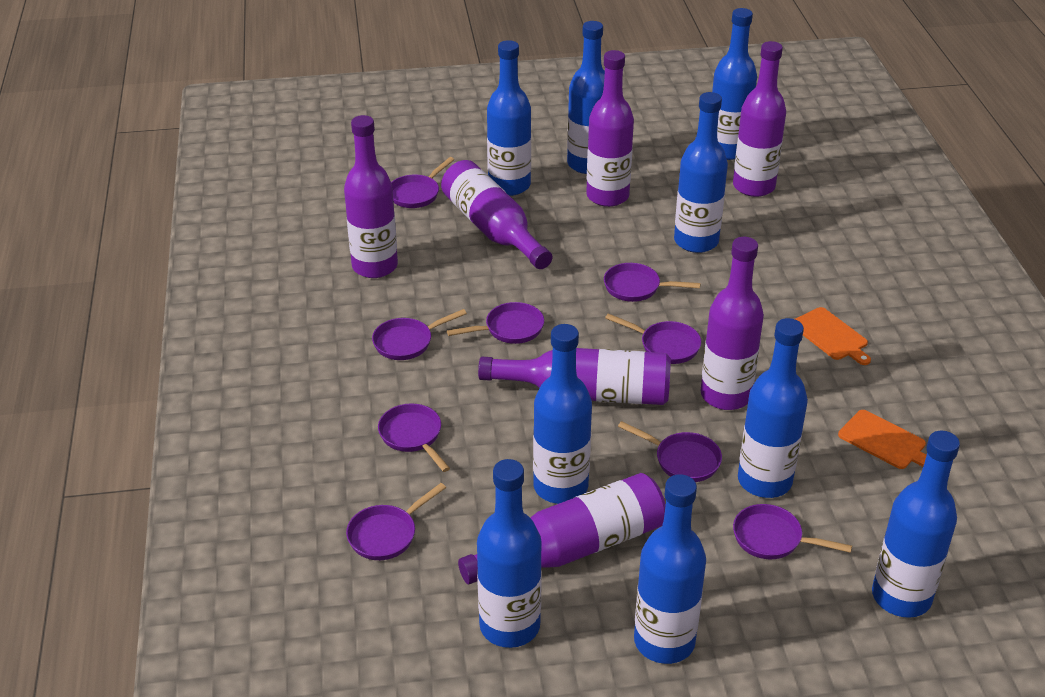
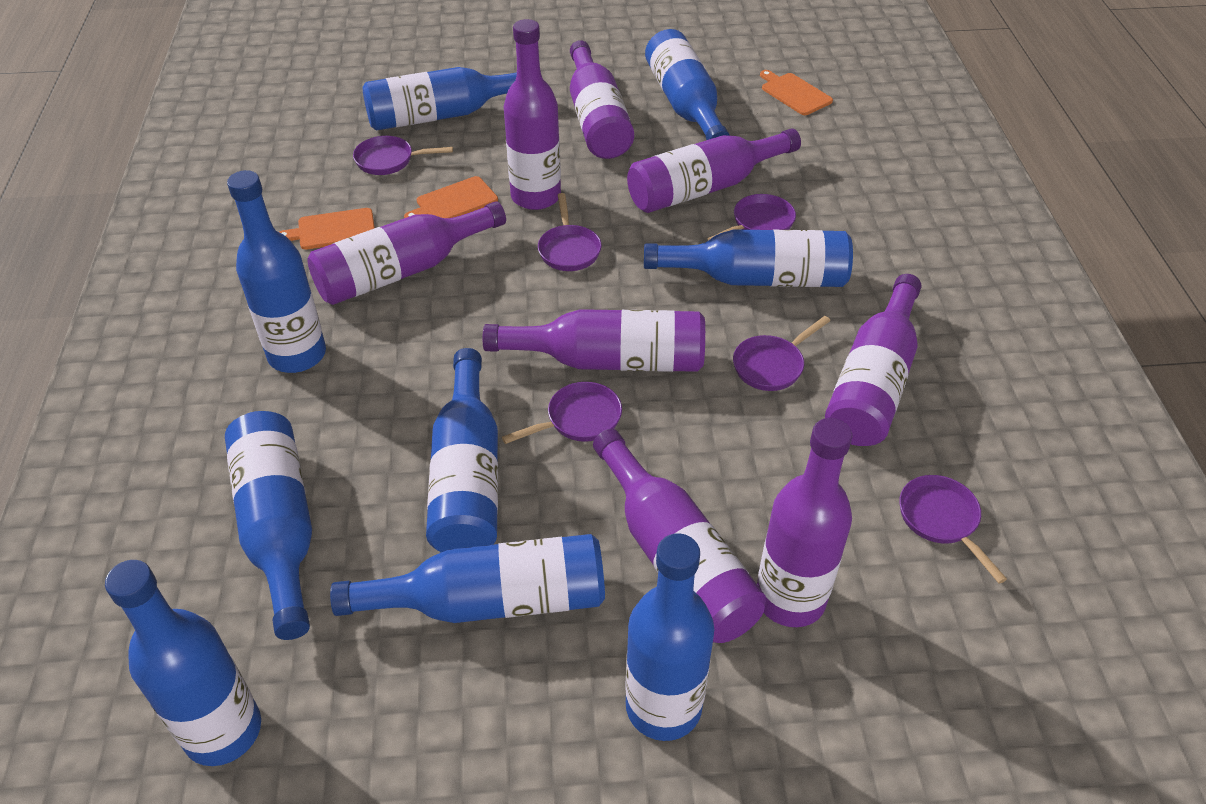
orange cutting board: 2 -> 3
purple bottle: 7 -> 8
purple pan: 9 -> 6

